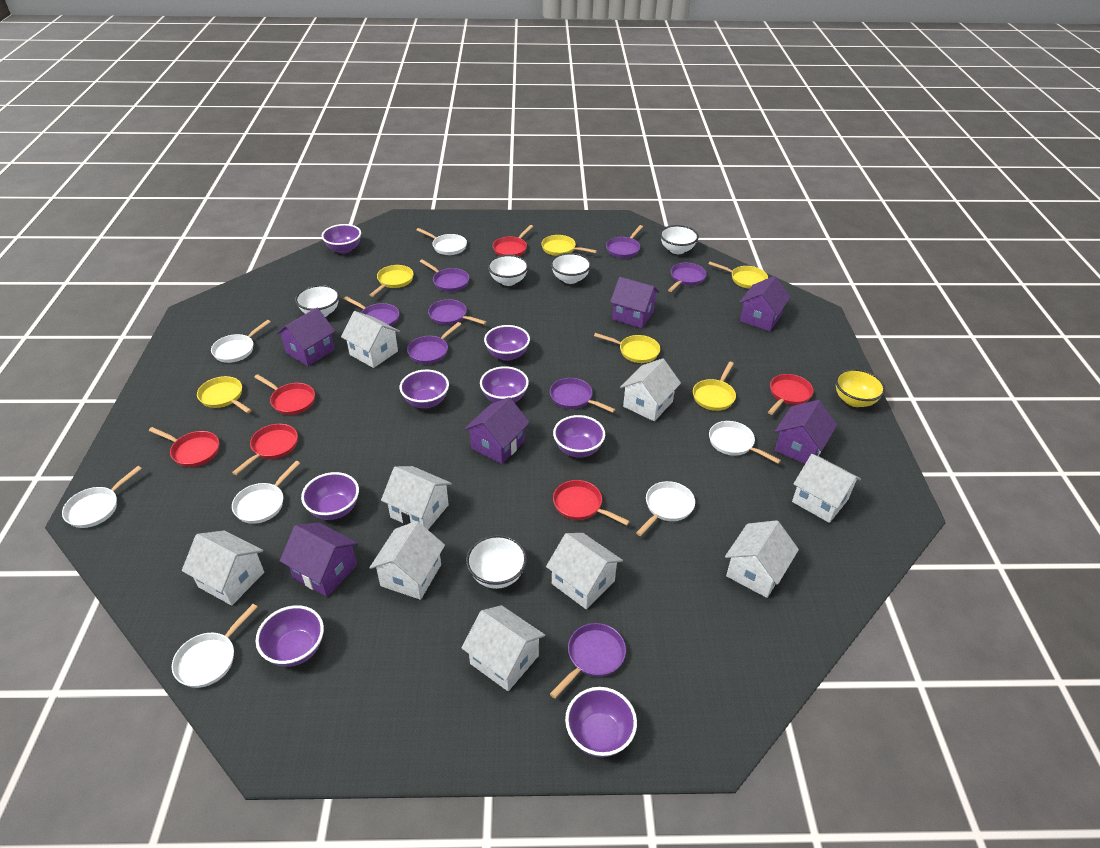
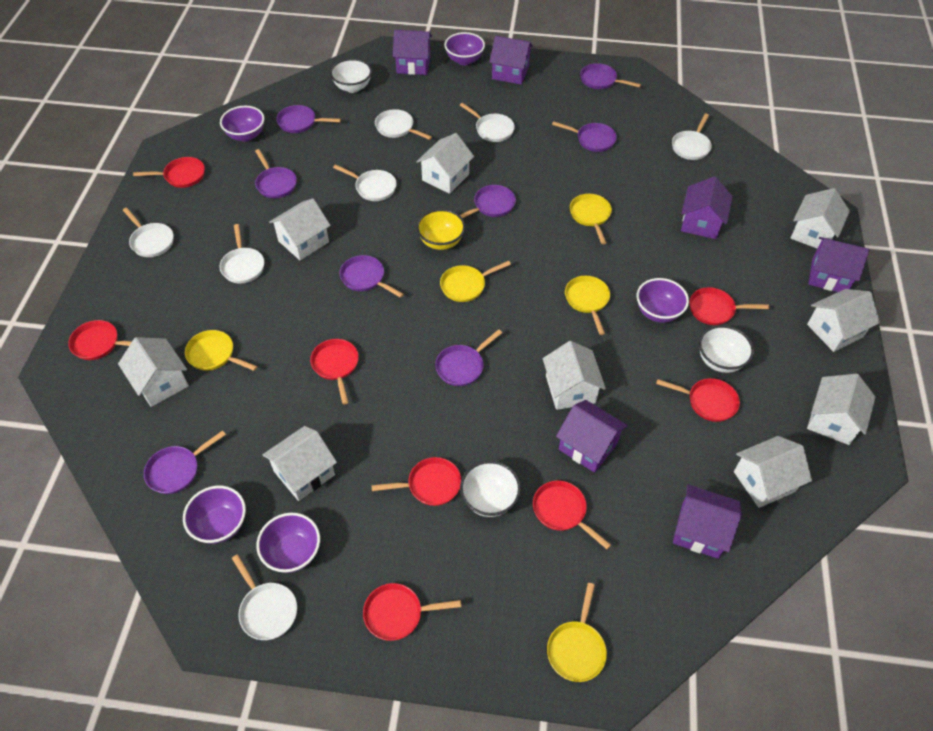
purple bowl: 8 -> 5
red pan: 6 -> 8
white bowl: 5 -> 3
yellow pan: 6 -> 5

